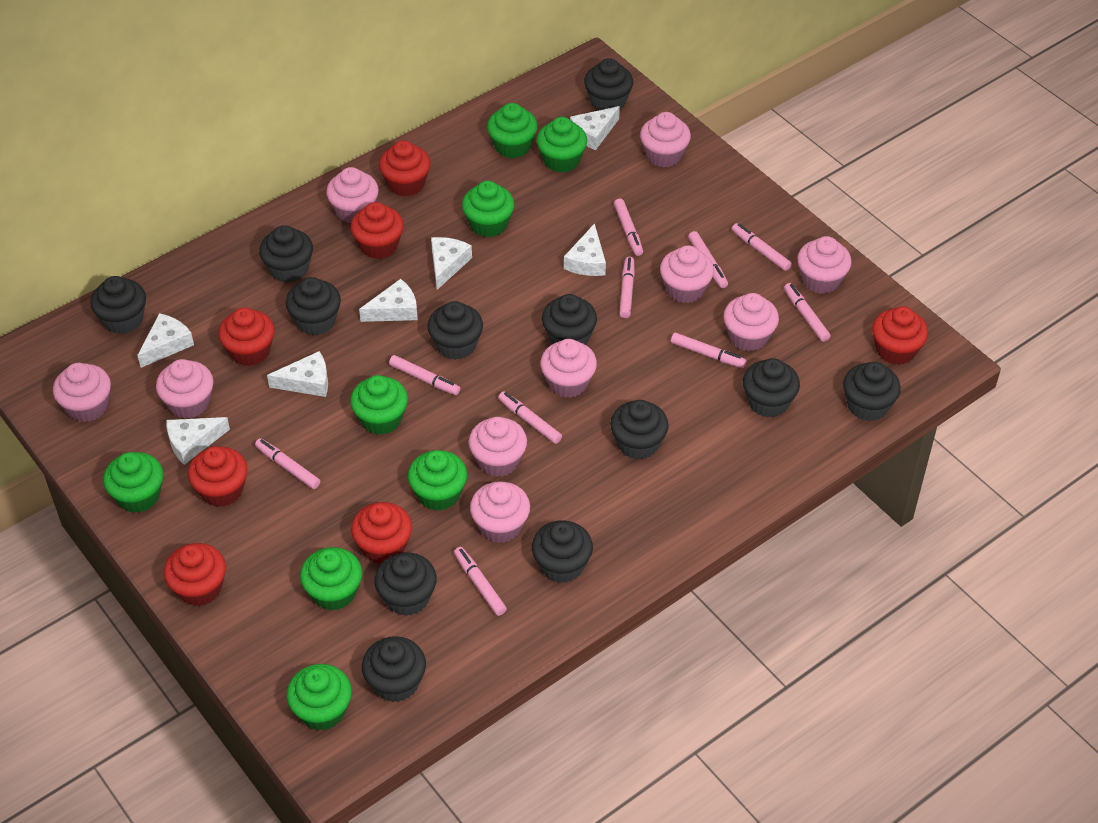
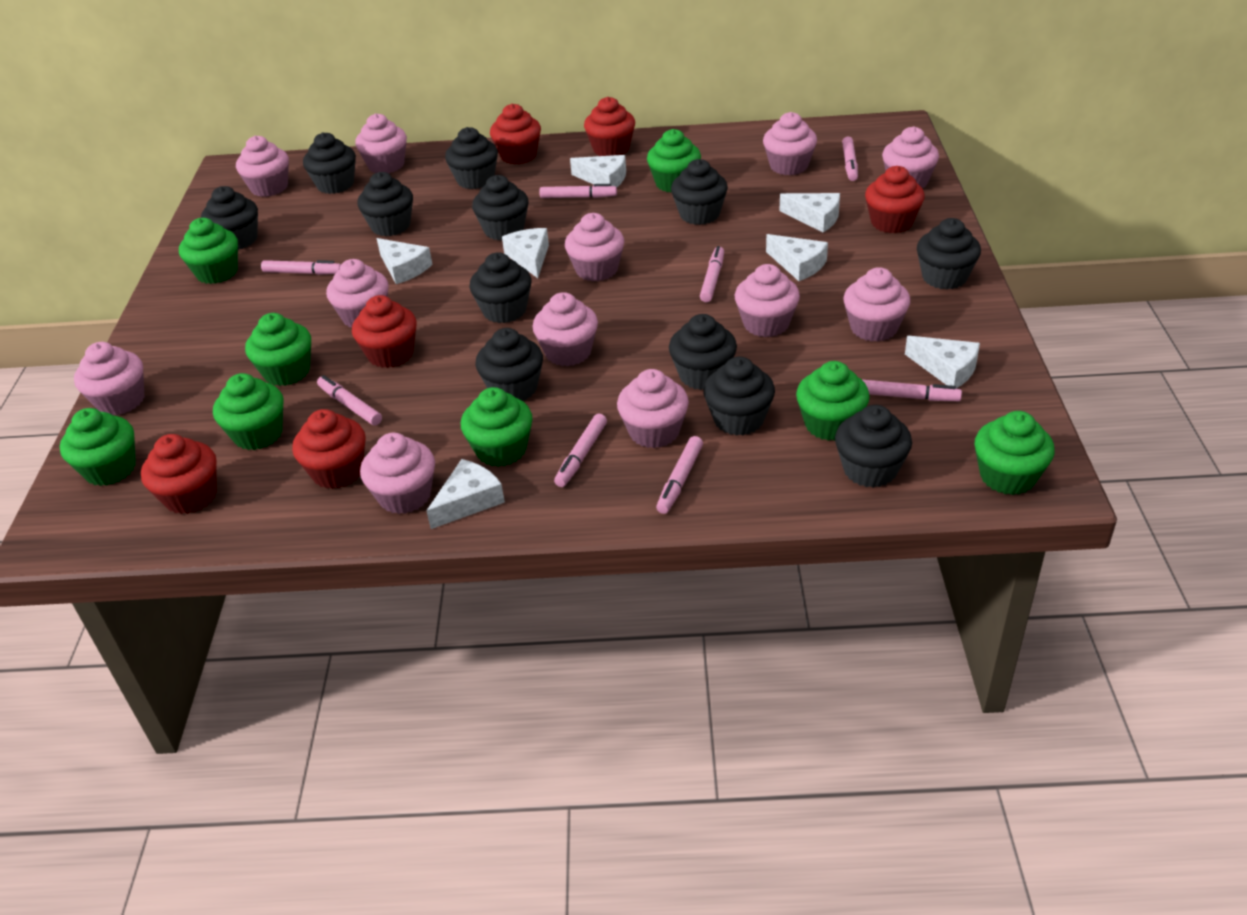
pink cupcake: 10 -> 12
pink marker: 10 -> 8
red cupcake: 7 -> 6

